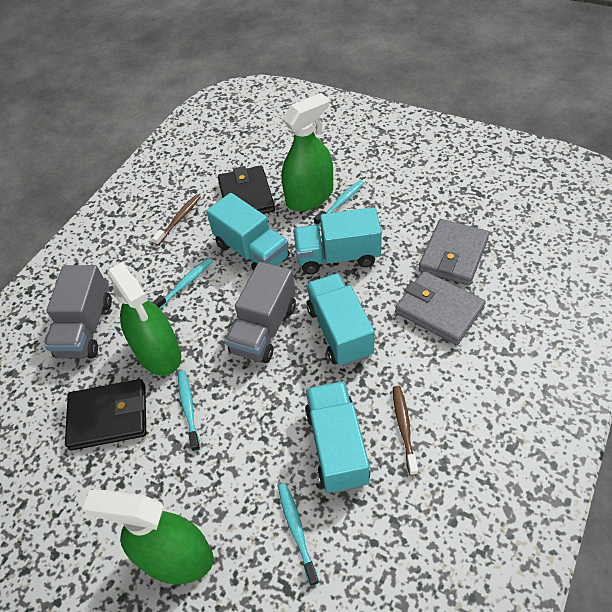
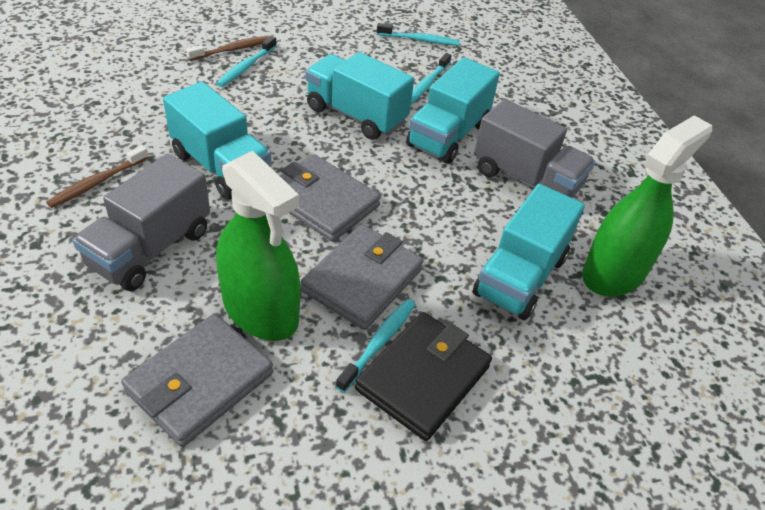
black wallet: 2 -> 1
green spray bottle: 3 -> 2
grey wallet: 2 -> 3

